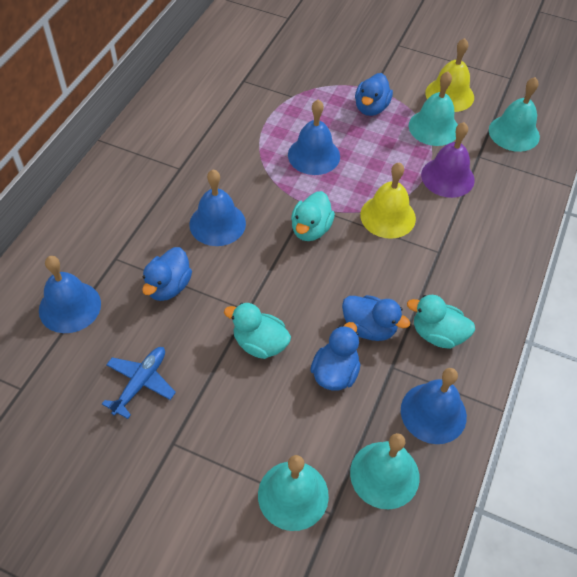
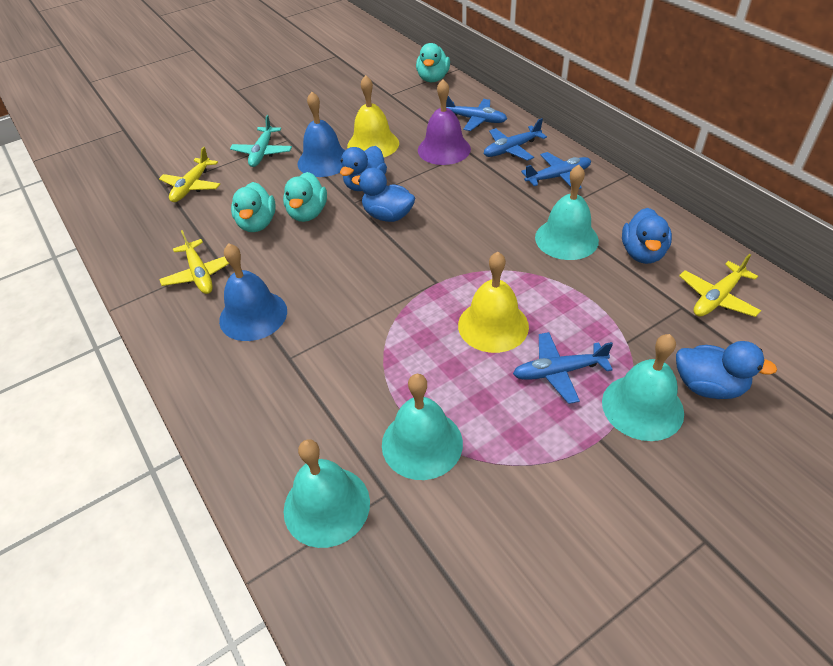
blue bell: 4 -> 2
blue plane: 1 -> 4
turquoise plane: 0 -> 1
yellow plane: 0 -> 3

